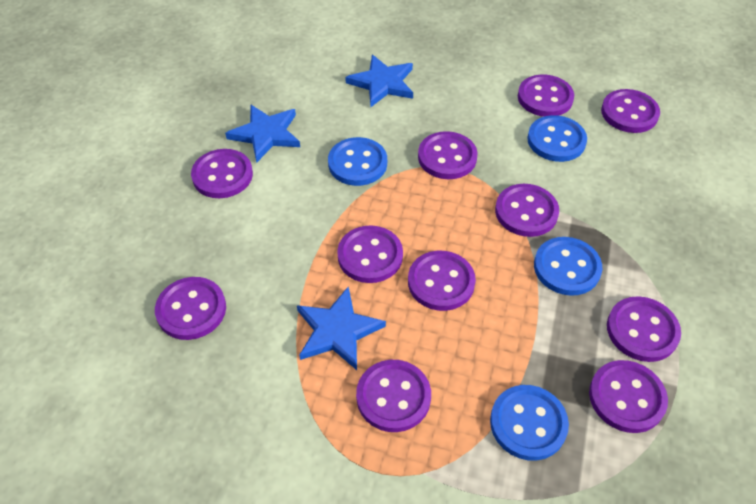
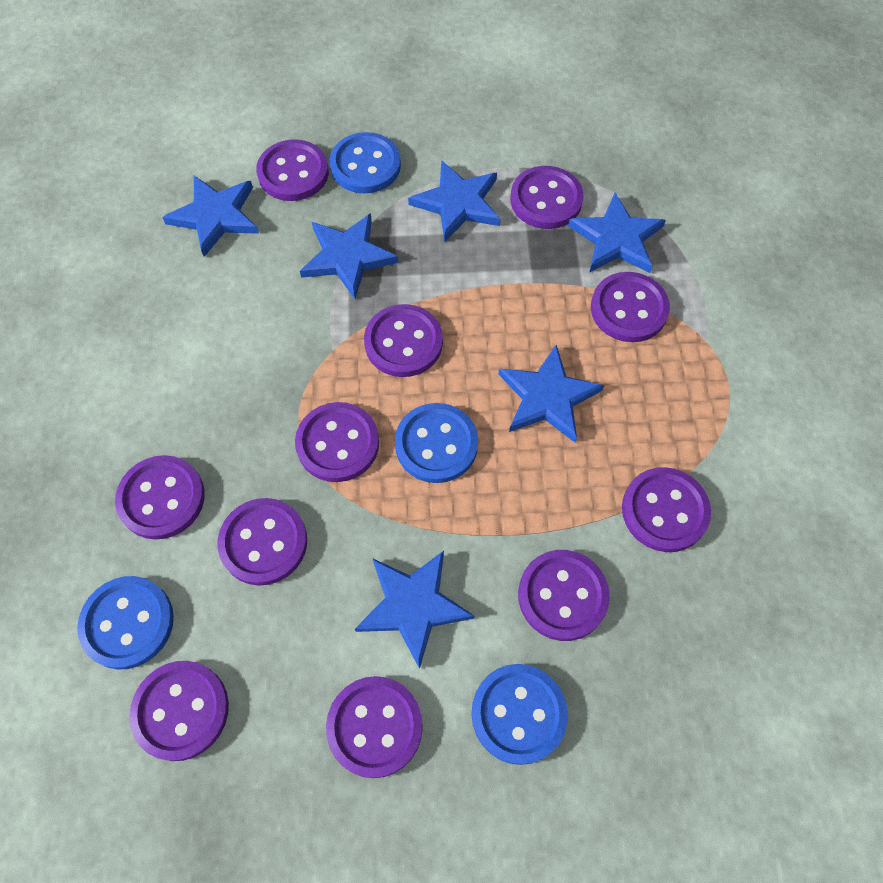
blue star: 3 -> 6

